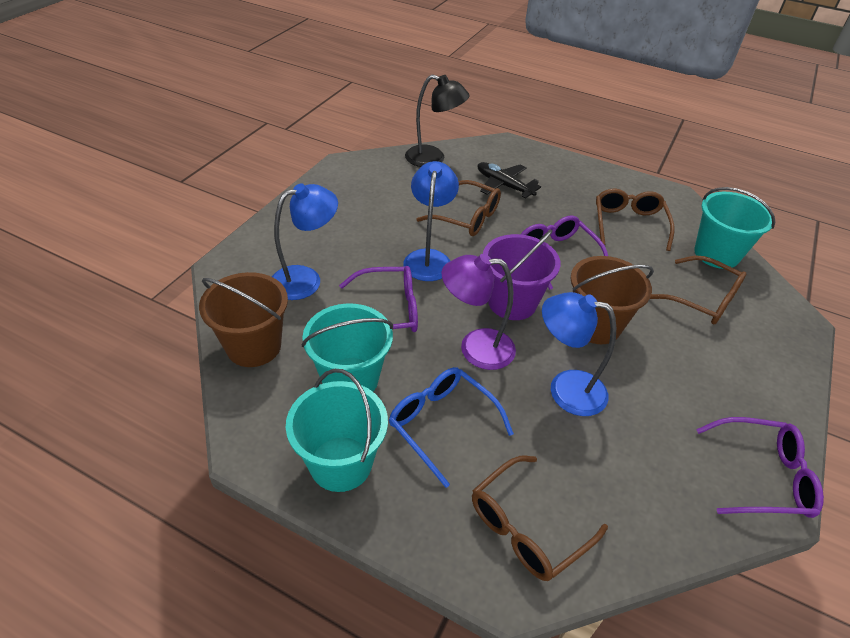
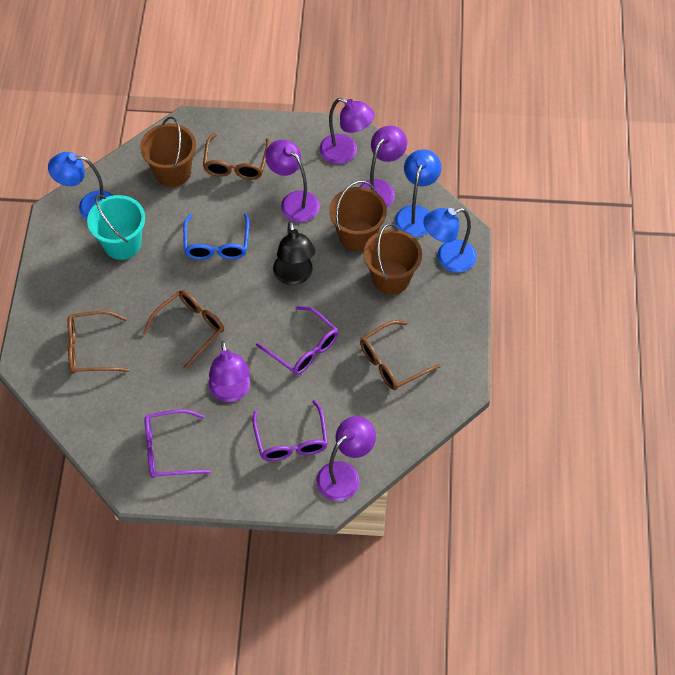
black plane: 1 -> 0
brown bucket: 2 -> 3
purple bucket: 1 -> 0
purple lamp: 1 -> 5
turquoise bucket: 3 -> 1

